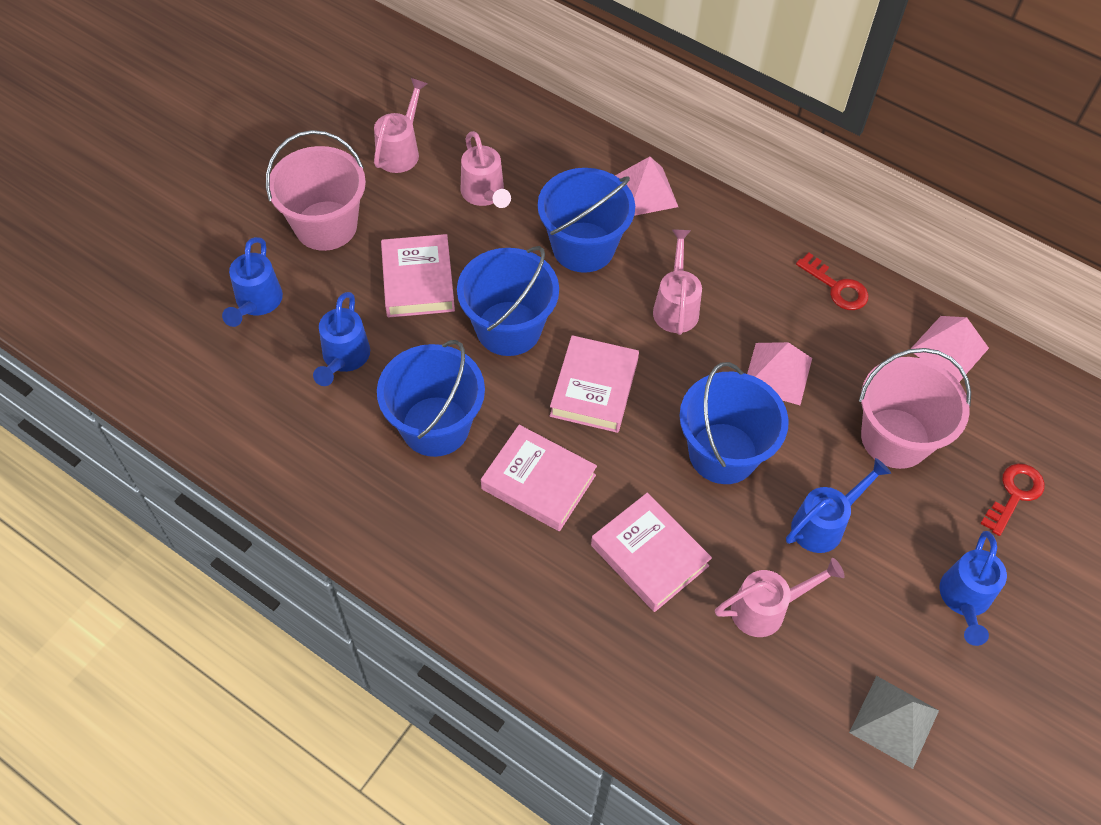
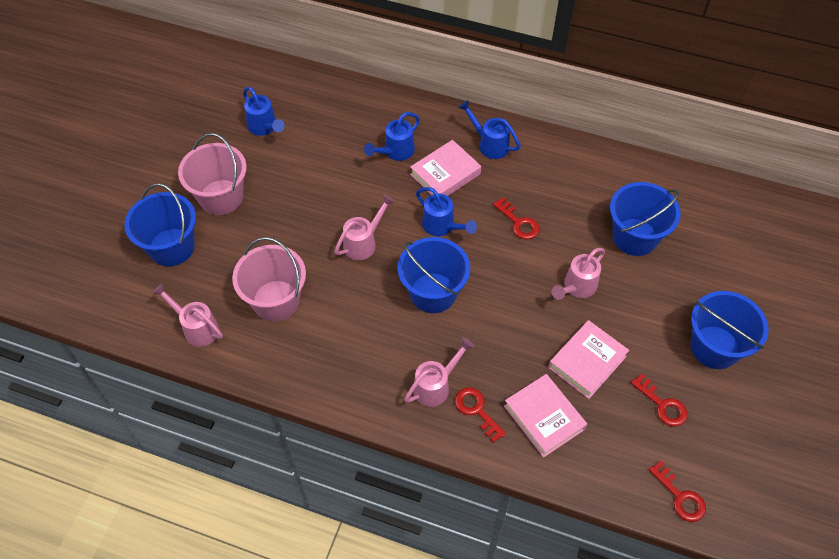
grey pyramid: 1 -> 0
pink book: 4 -> 3
pink pyramid: 3 -> 0
red key: 2 -> 4

